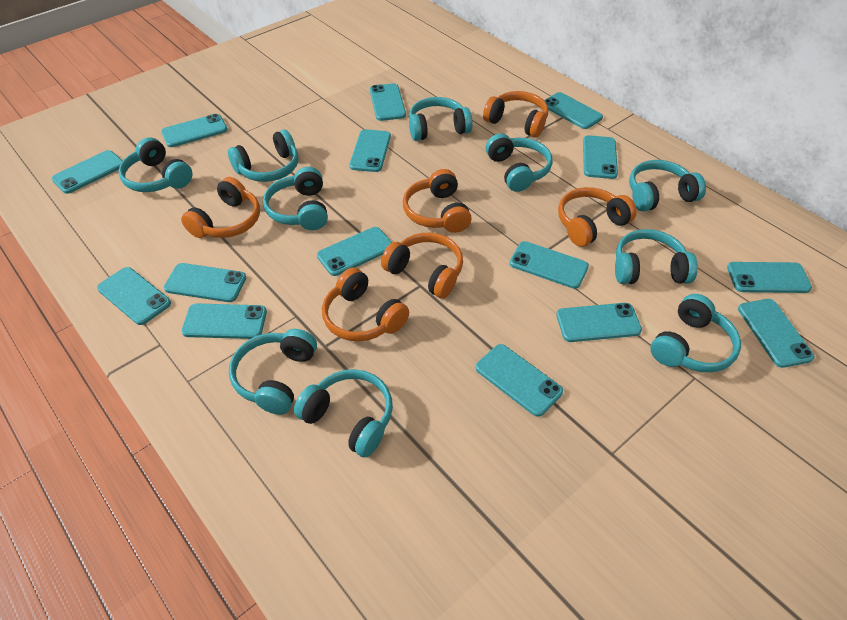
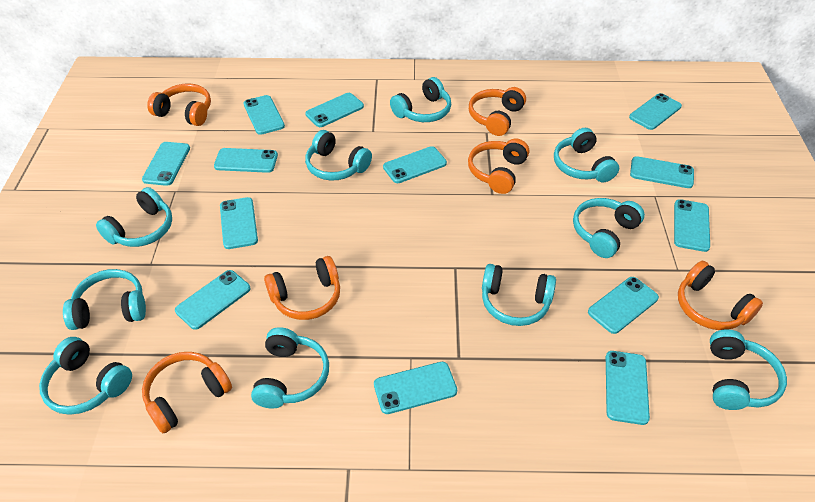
turquoise phone: 15 -> 13

